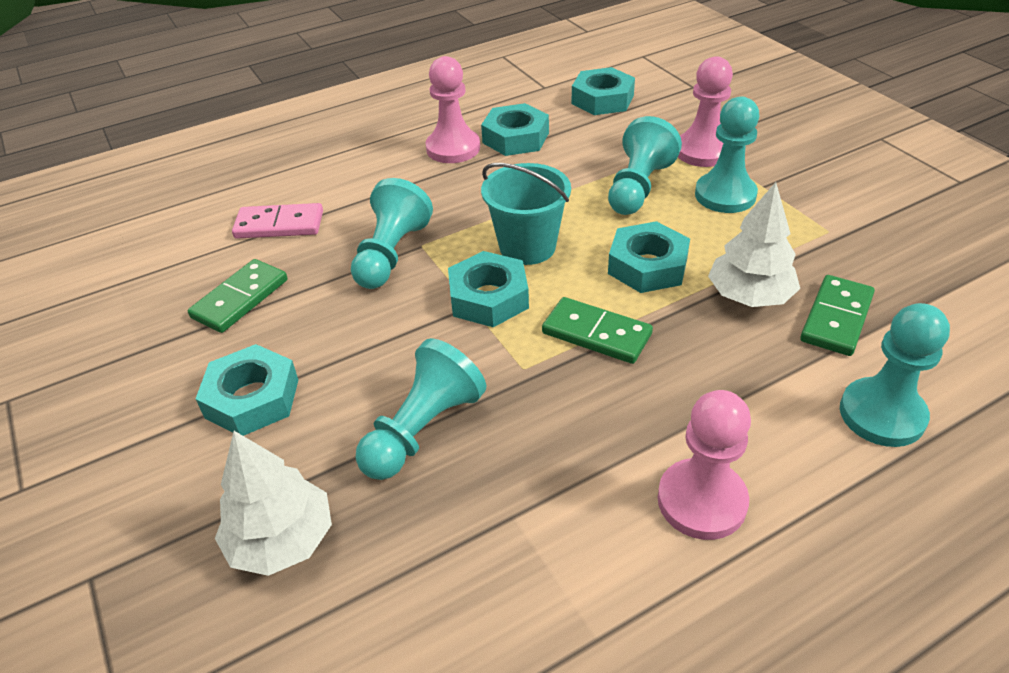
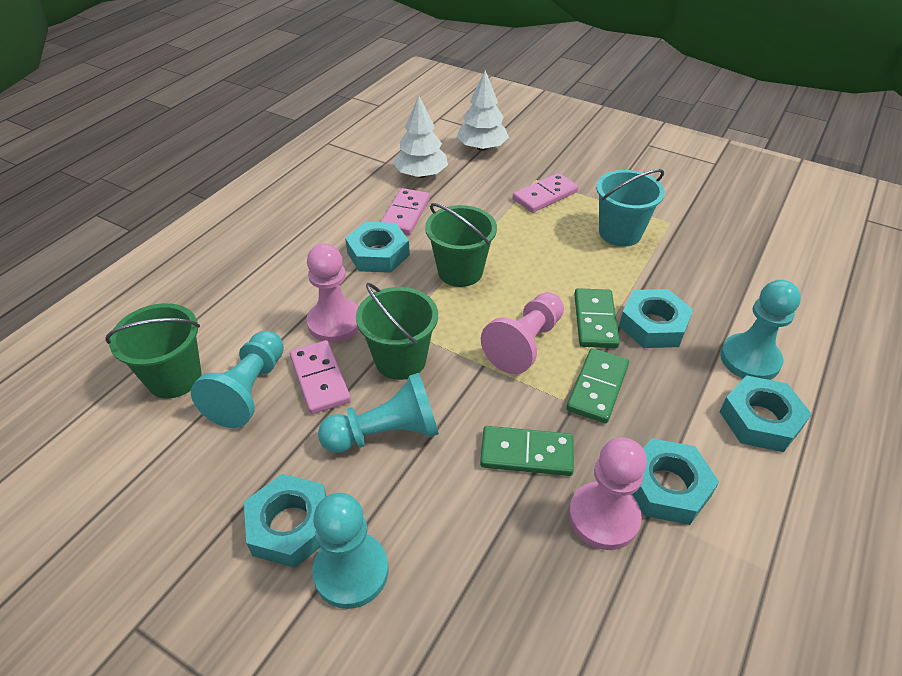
green bucket: 0 -> 3
pink domino: 1 -> 3
turquoise pawn: 5 -> 4

